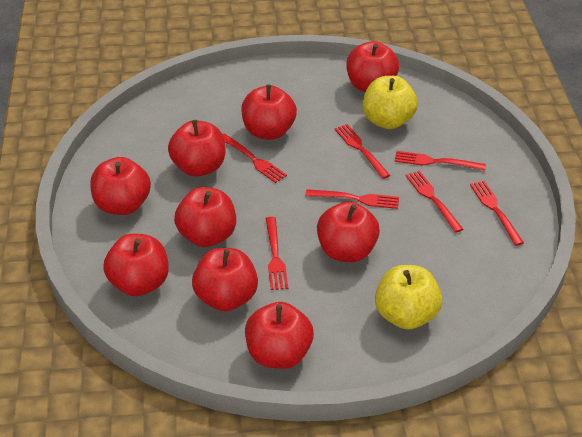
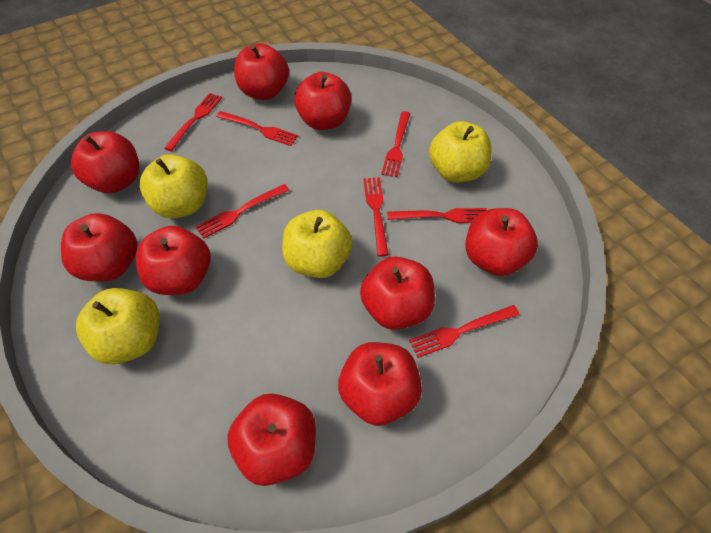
yellow apple: 2 -> 4

